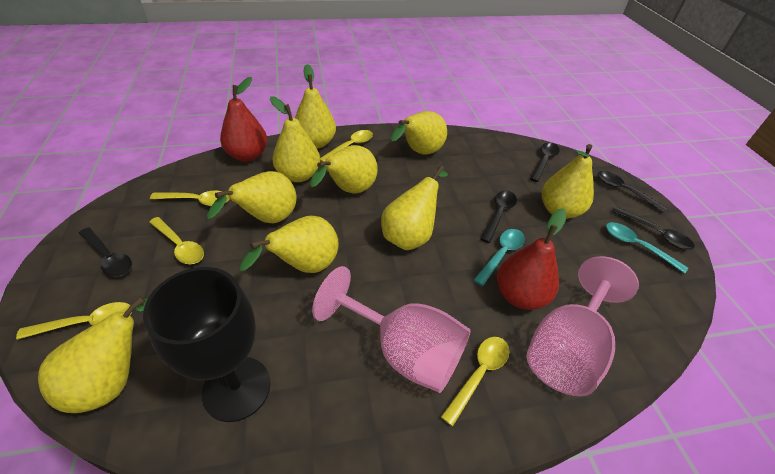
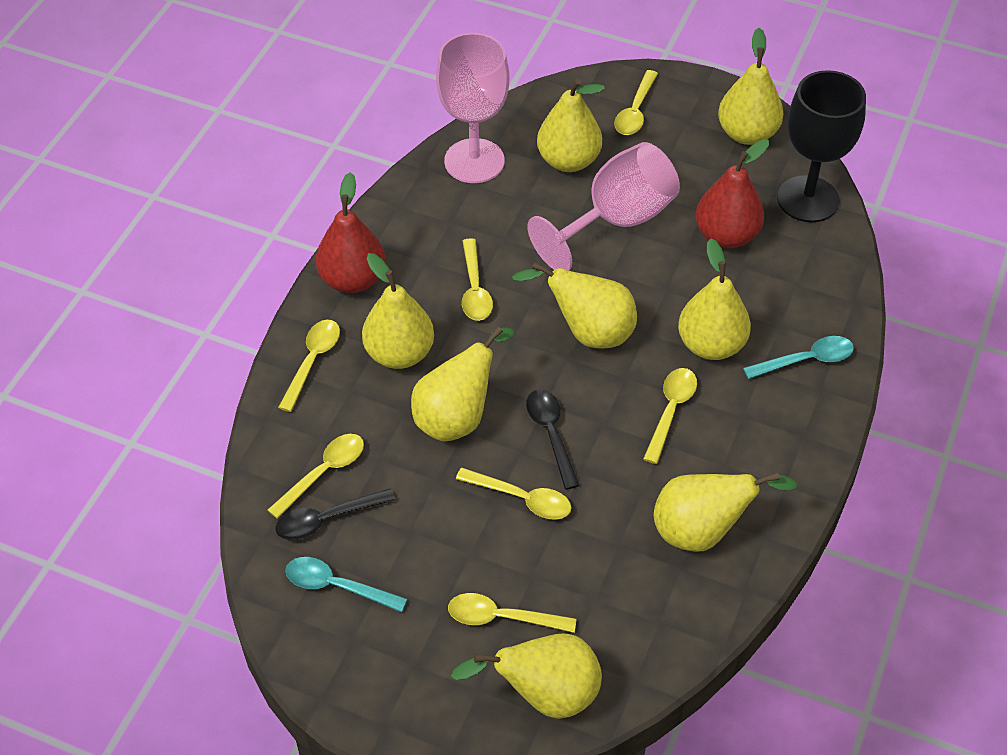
black spoon: 5 -> 2
yellow pear: 9 -> 8
yellow spoon: 5 -> 7

